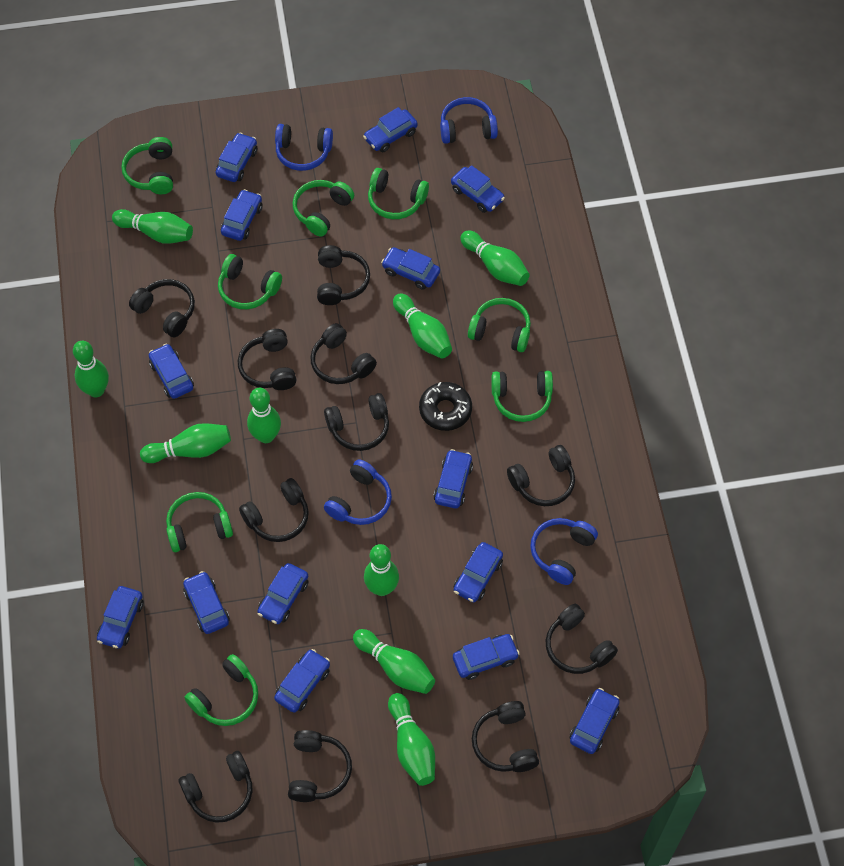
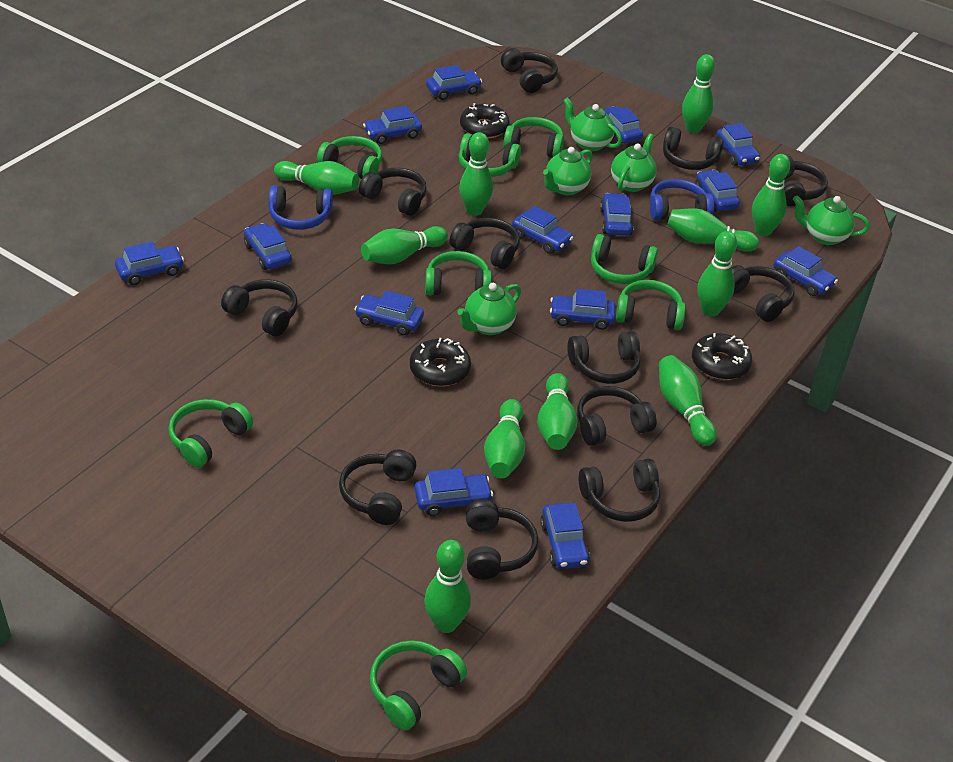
black donut: 1 -> 3
black headphones: 11 -> 12
blue headphones: 4 -> 2
green bowling pin: 9 -> 11
green teapot: 0 -> 5

